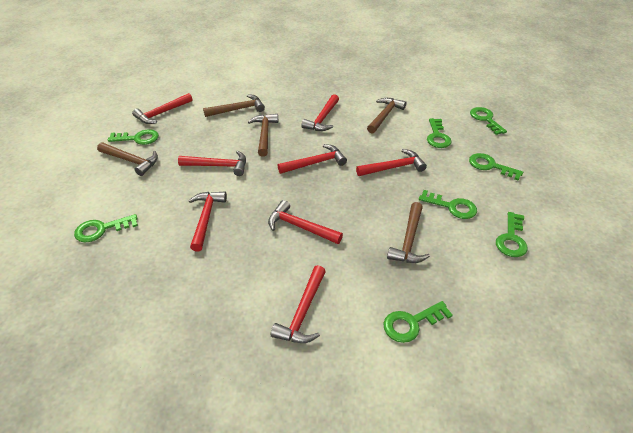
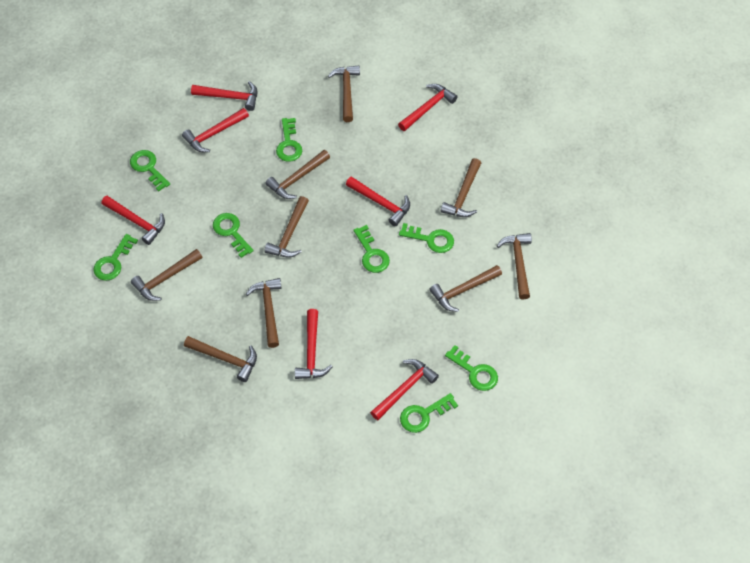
brown hammer: 5 -> 9
red hammer: 8 -> 7

